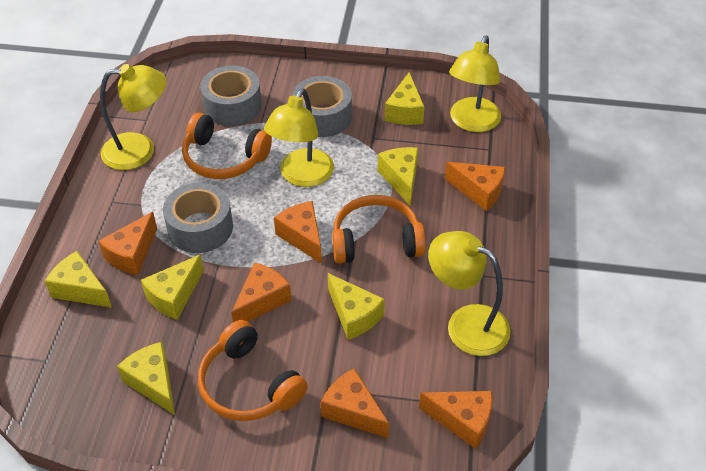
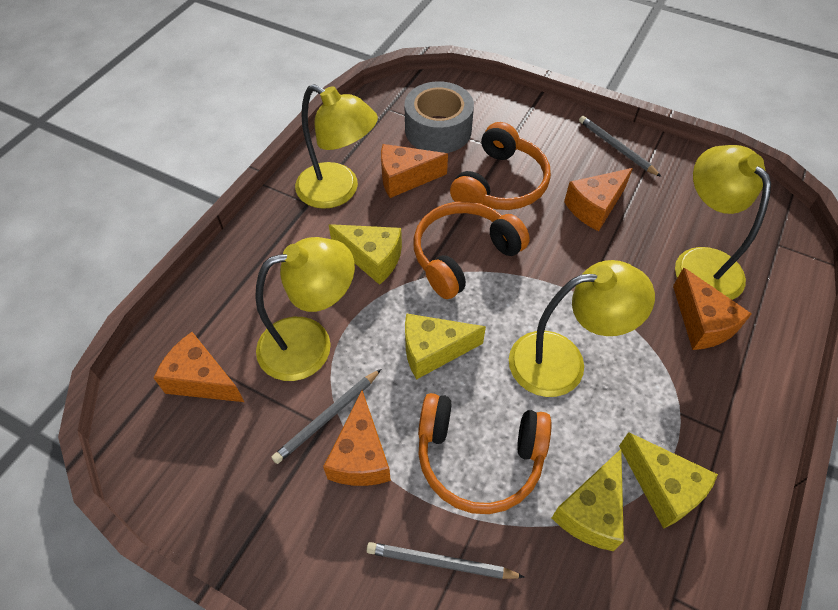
grey pencil: 0 -> 3
grey tape: 3 -> 1
orange cheese: 6 -> 5
yellow cheese: 6 -> 4

